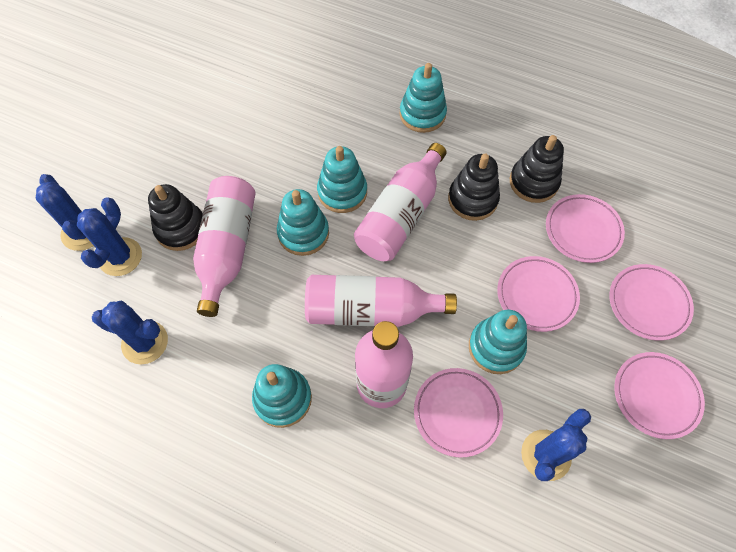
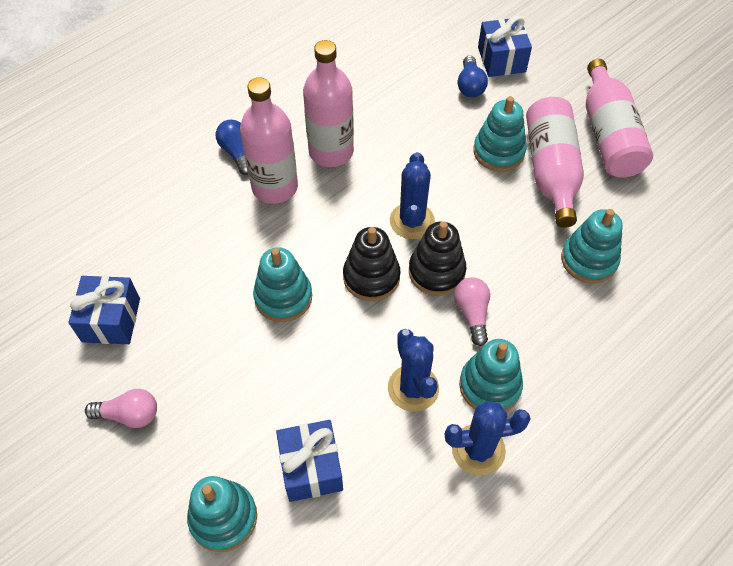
black stacking toy: 3 -> 2
blue cactus: 4 -> 3
blue gift: 0 -> 3
blue light bulb: 0 -> 2
pink light bulb: 0 -> 2
pink plate: 5 -> 0

